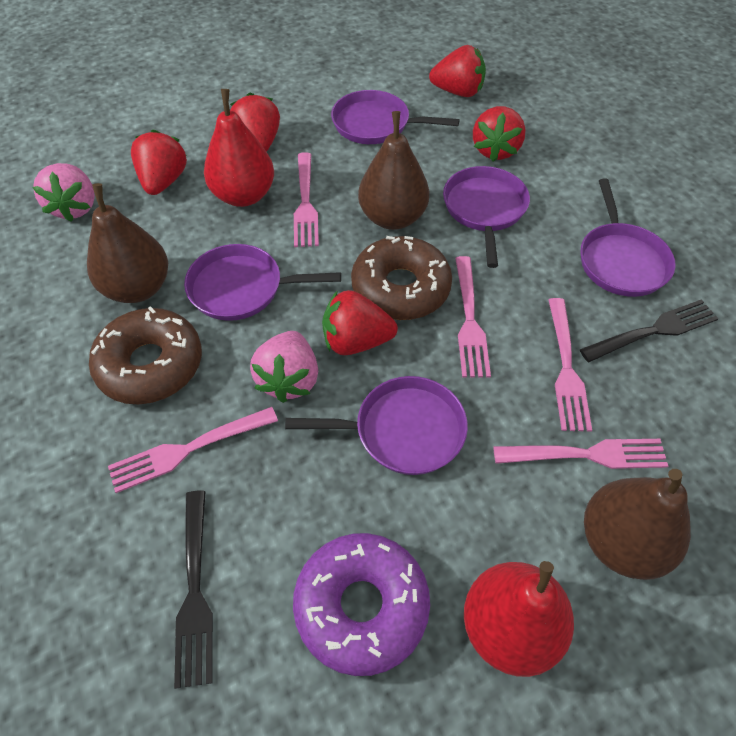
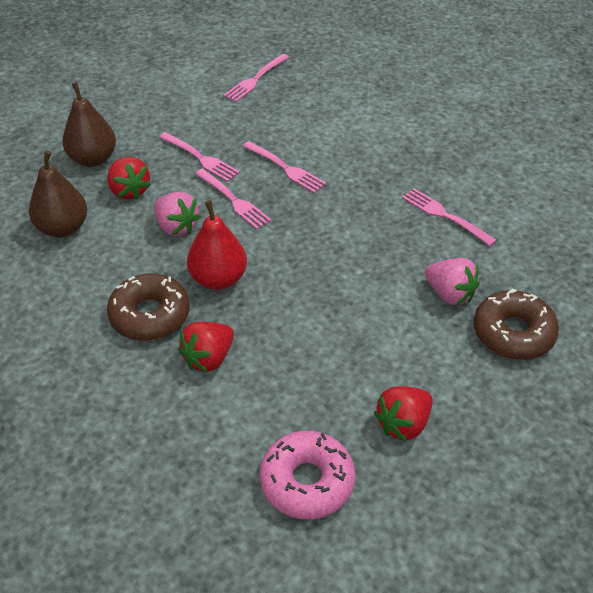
black fork: 2 -> 0
brown pear: 3 -> 2
pink donut: 0 -> 1
purple donut: 1 -> 0
purple pan: 5 -> 0
red pear: 2 -> 1
red strawberry: 5 -> 3

